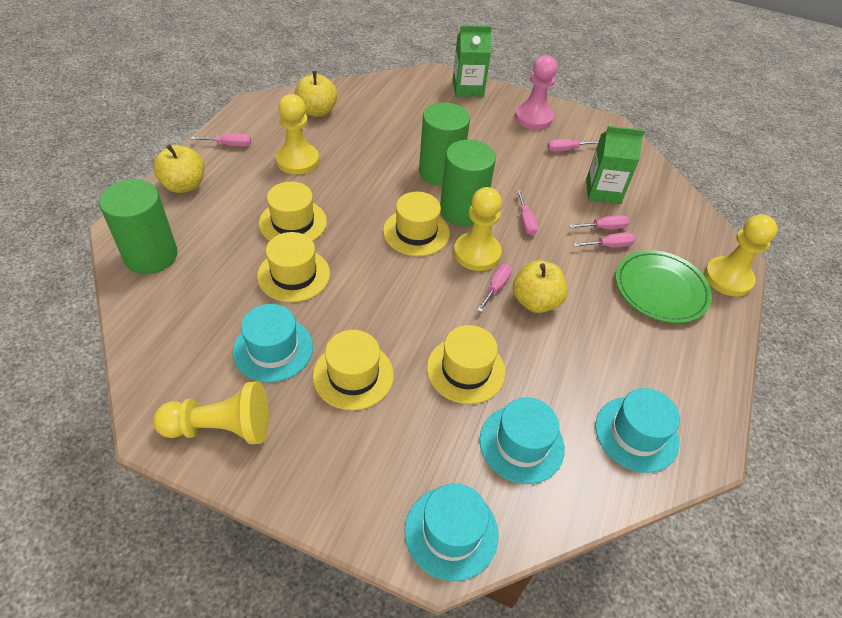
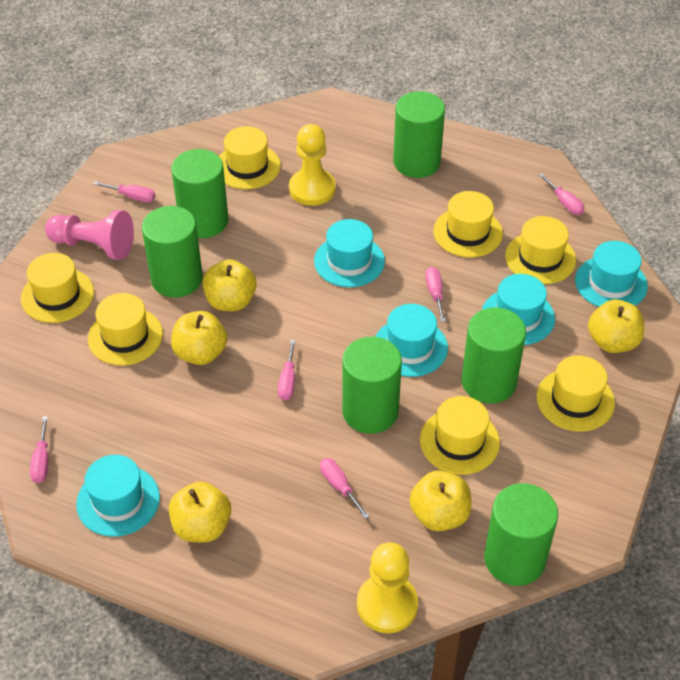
green carton: 2 -> 0
green cylinder: 3 -> 6
green plate: 1 -> 0
turquoise hat: 4 -> 5
yellow apple: 3 -> 5
yellow hat: 5 -> 7
yellow pawn: 4 -> 2

